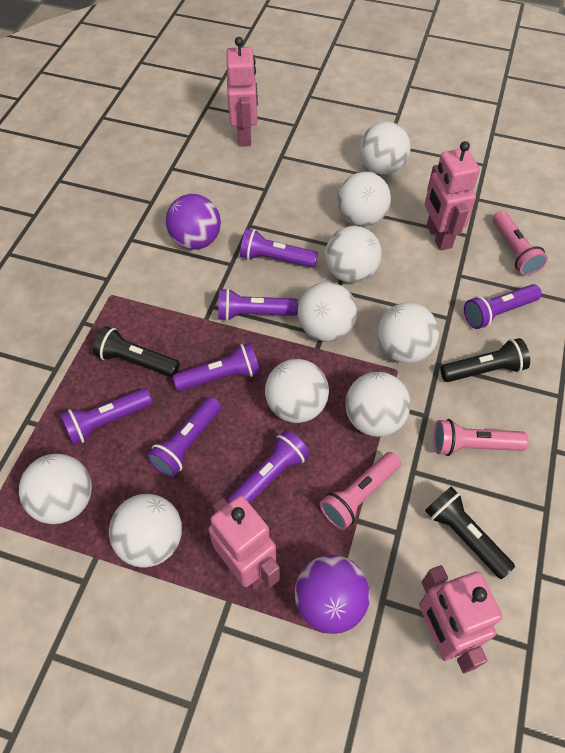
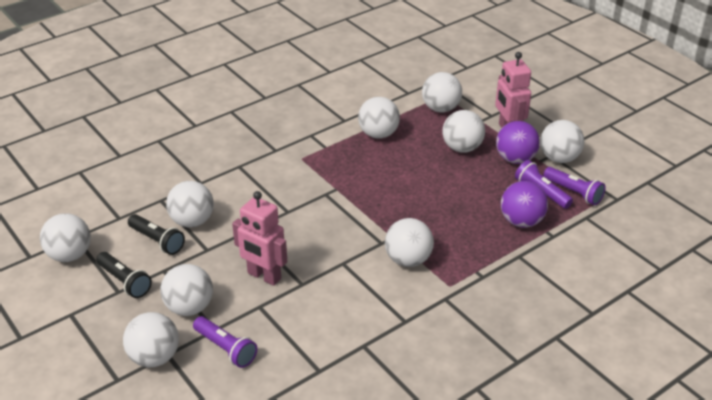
black flashlight: 3 -> 2
pink flashlight: 3 -> 0
pink robot: 4 -> 2
purple flashlight: 7 -> 3

